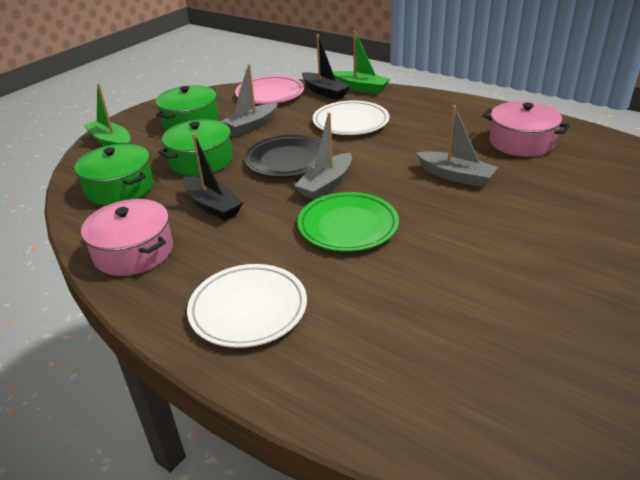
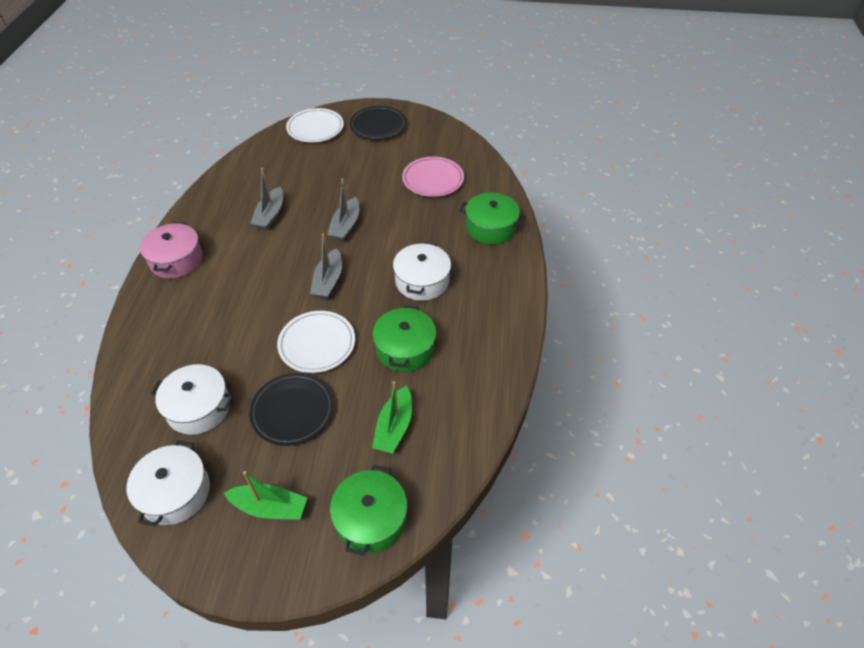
black boat: 2 -> 0
black plate: 1 -> 2
green plate: 1 -> 0
pink pot: 2 -> 1
white pot: 0 -> 3

